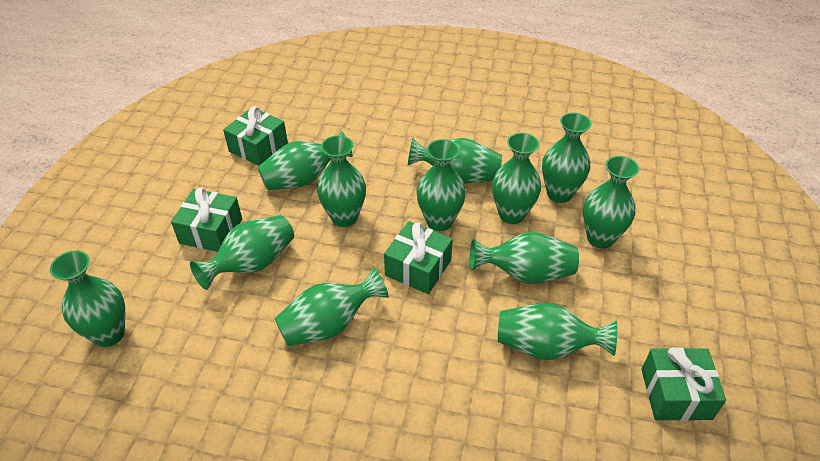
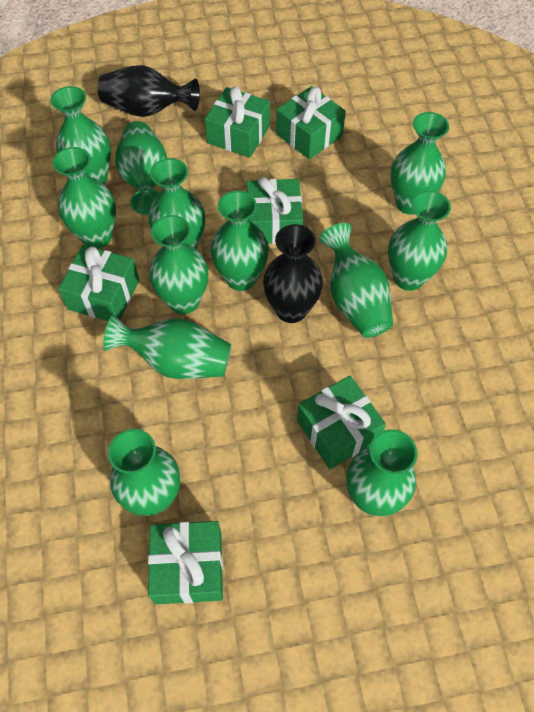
black vase: 0 -> 2
green gift: 4 -> 6

